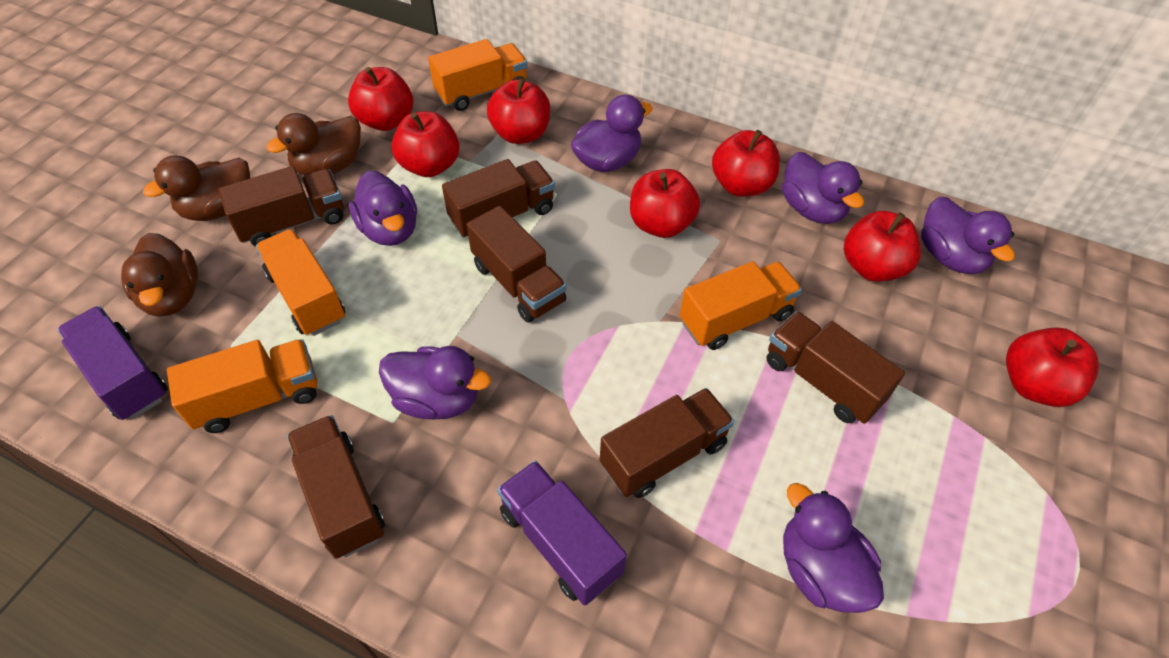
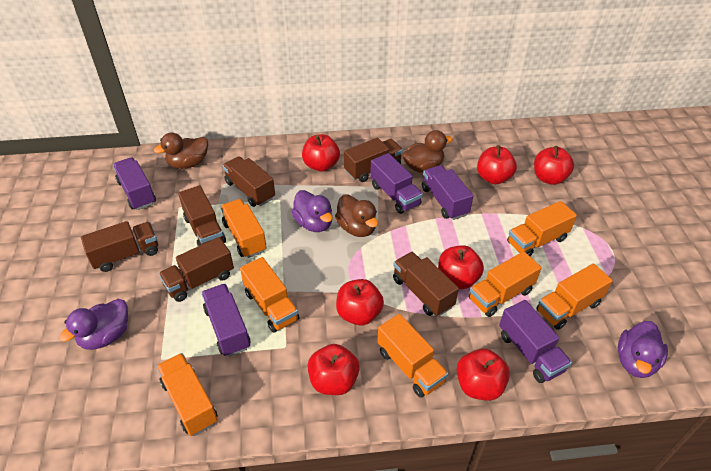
orange truck: 4 -> 7
purple duck: 6 -> 3
purple truck: 2 -> 5

